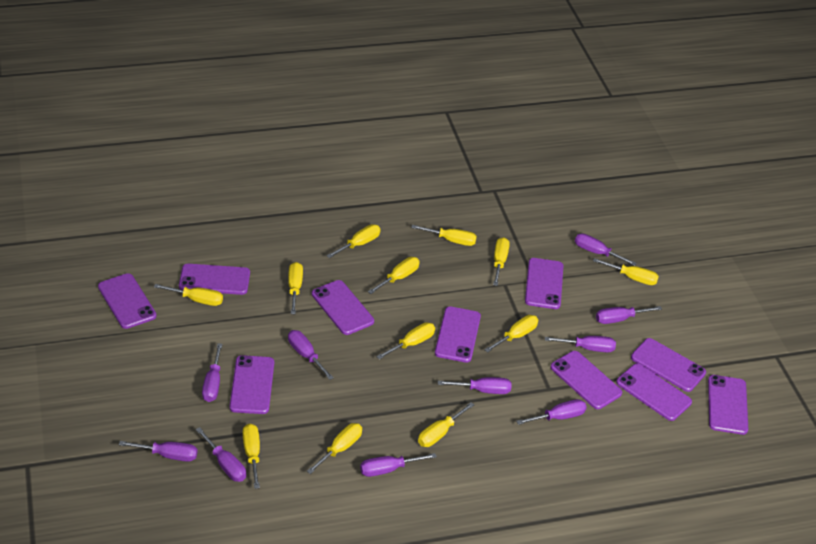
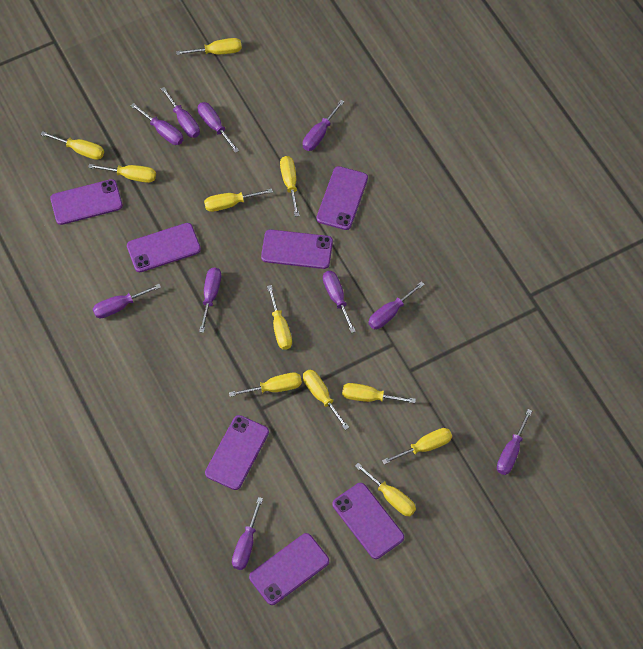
purple phone: 10 -> 7
yellow screwdriver: 12 -> 11

